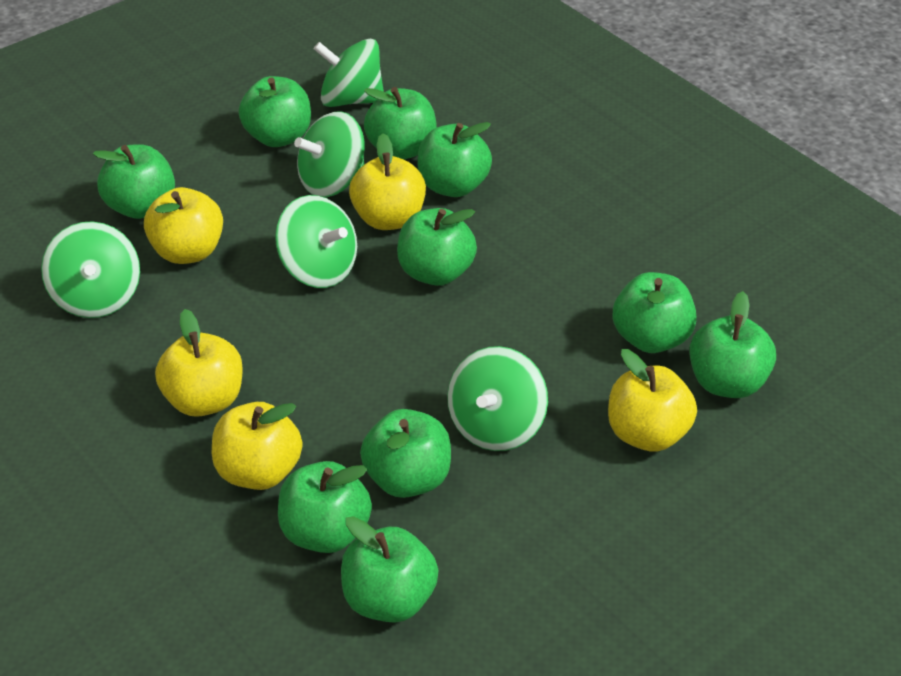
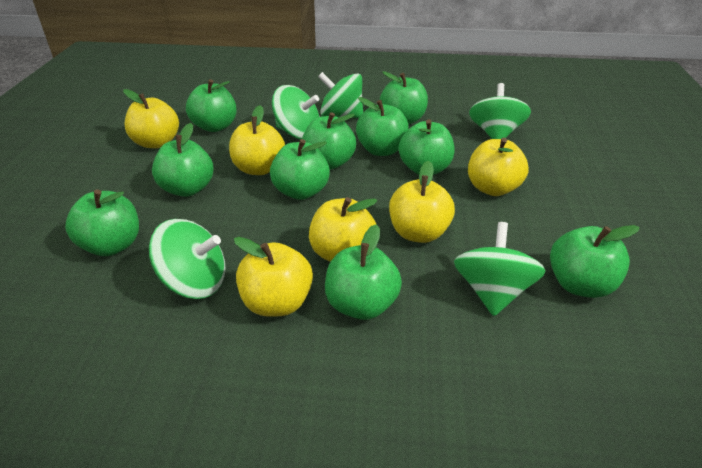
yellow apple: 5 -> 6

